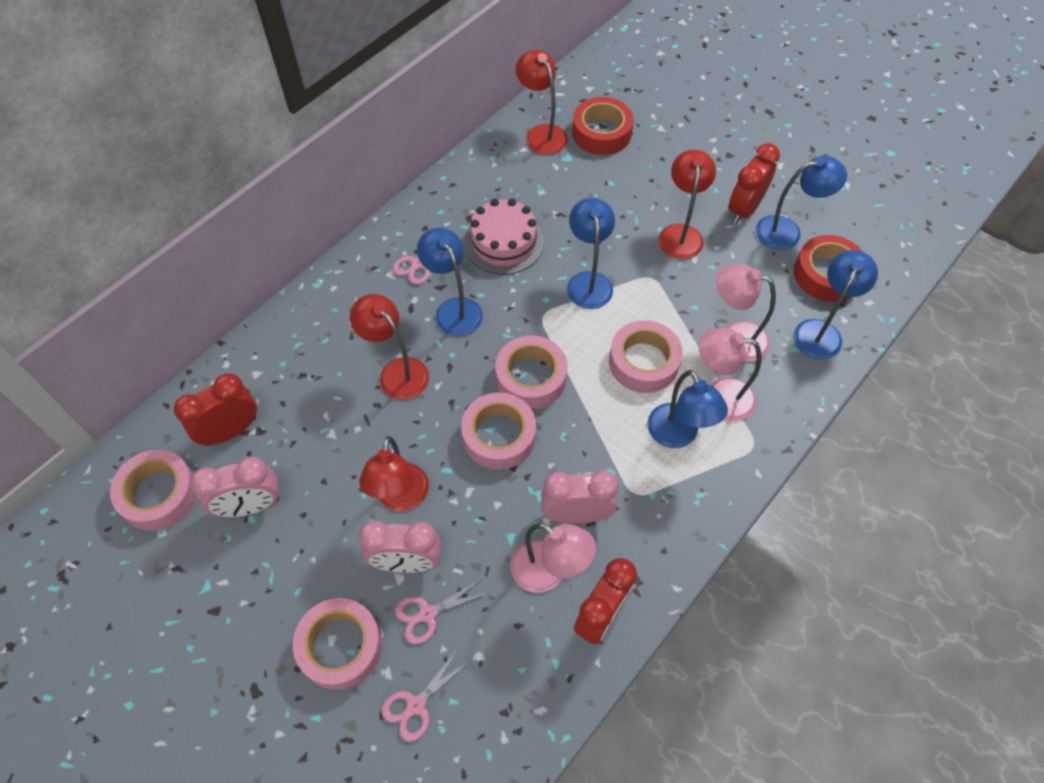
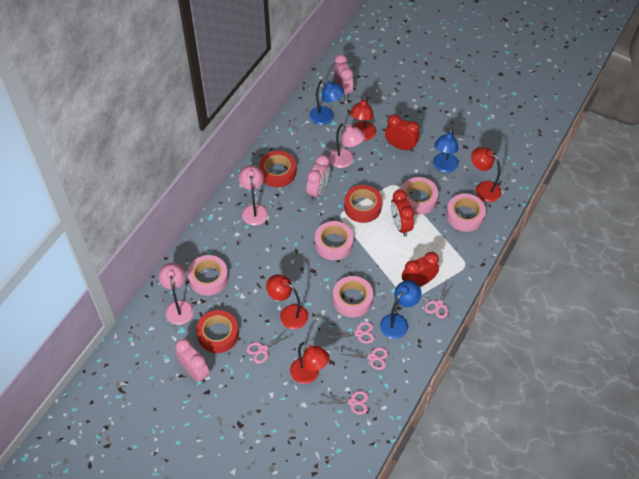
blue lamp: 5 -> 3
pink cake: 1 -> 0
pink scissors: 3 -> 5
red tape: 2 -> 3

